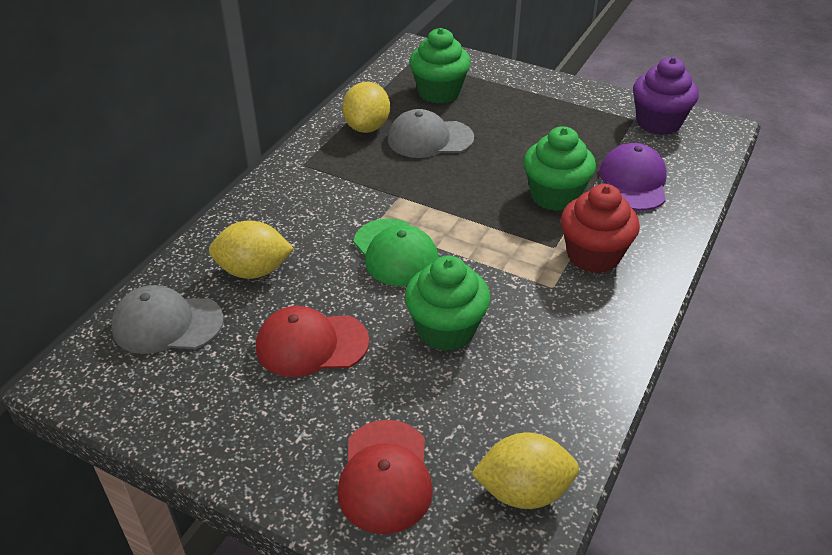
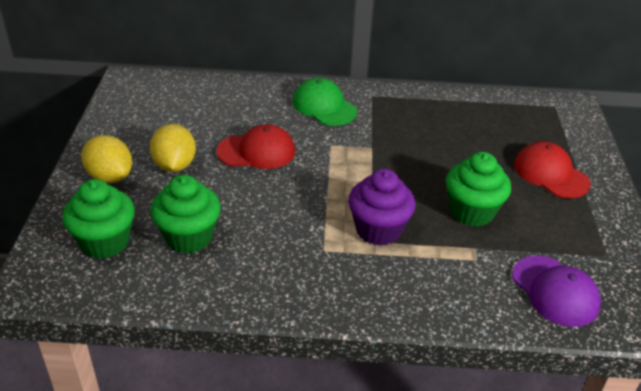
grey cap: 2 -> 0
red cupcake: 1 -> 0
yellow lemon: 3 -> 2

